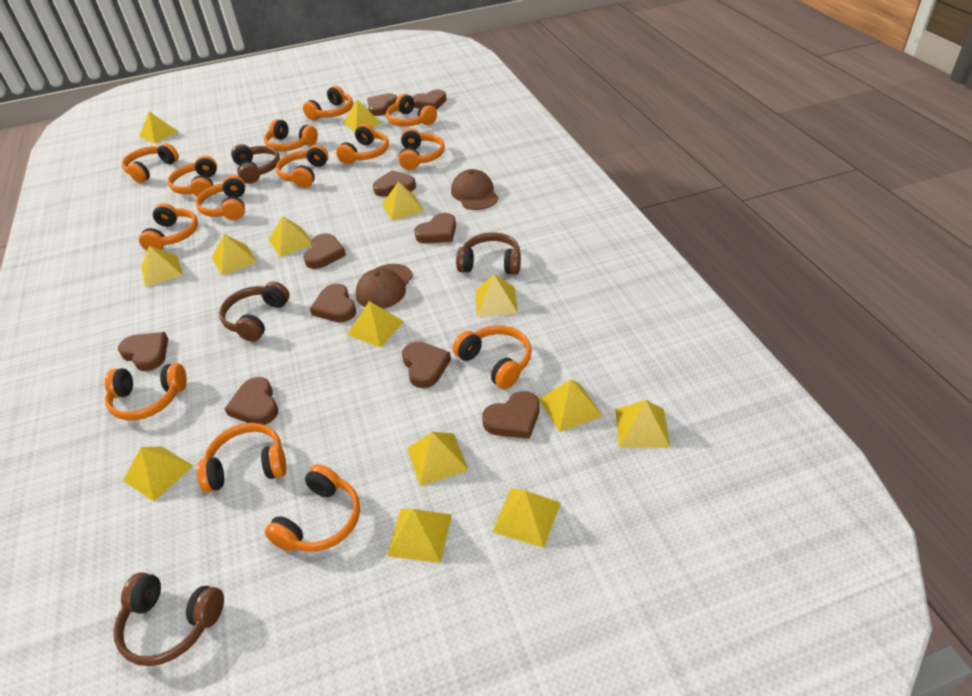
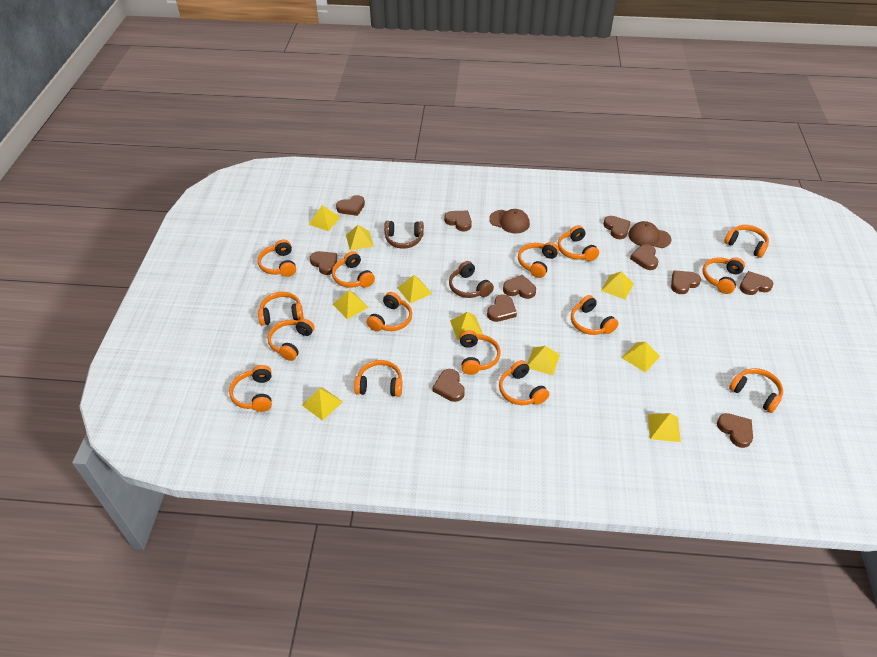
brown headphones: 4 -> 2
brown heart: 10 -> 11
orange headphones: 14 -> 15
yellow pyramid: 14 -> 10

